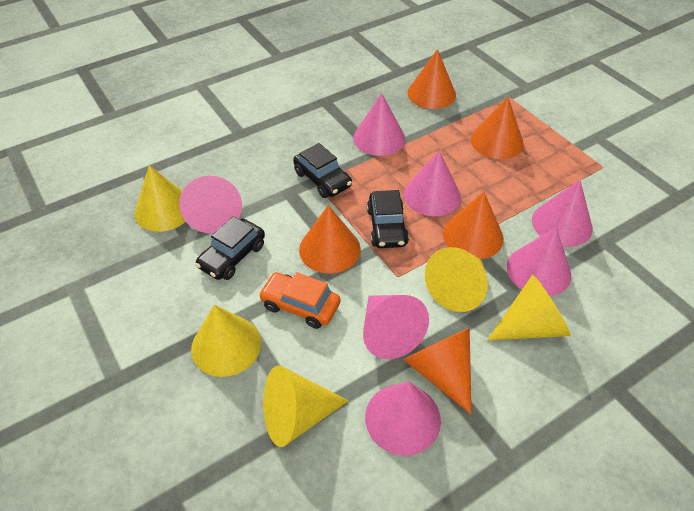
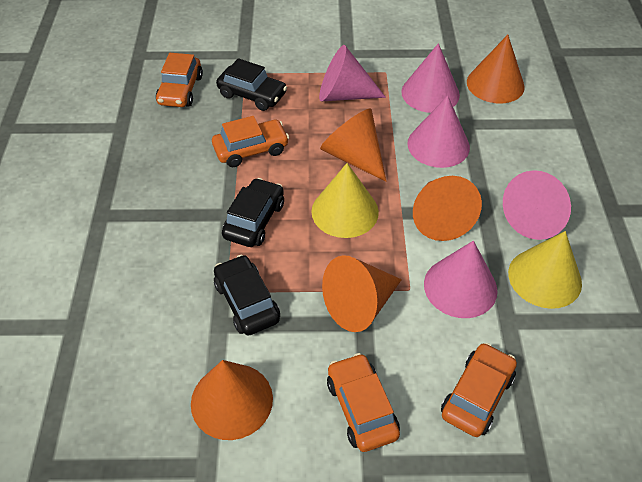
orange car: 1 -> 4
pink cone: 7 -> 5
yellow cone: 5 -> 2

